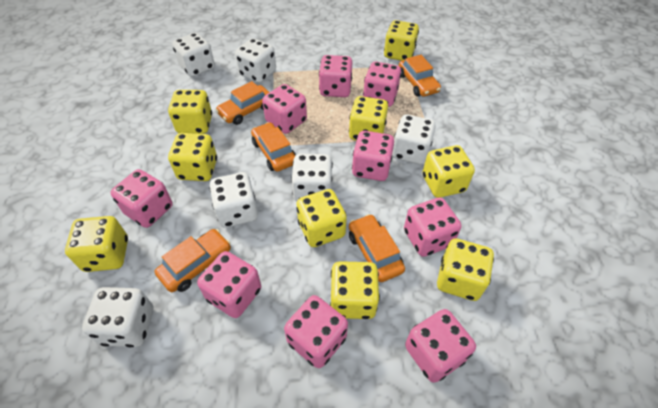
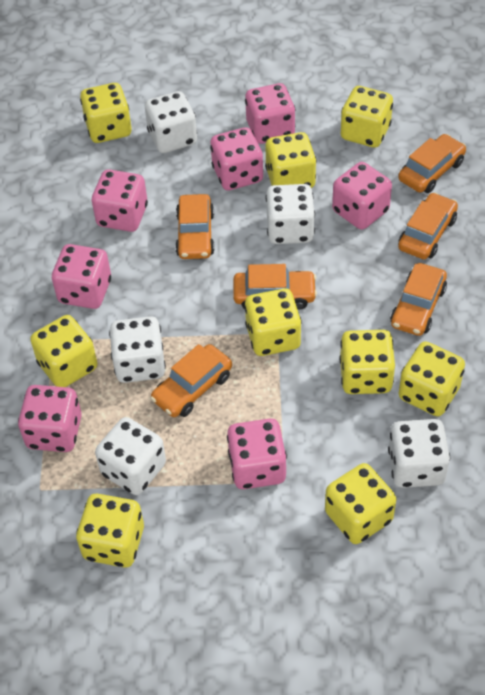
orange car: 5 -> 6
pink dice: 9 -> 7
white dice: 6 -> 5

